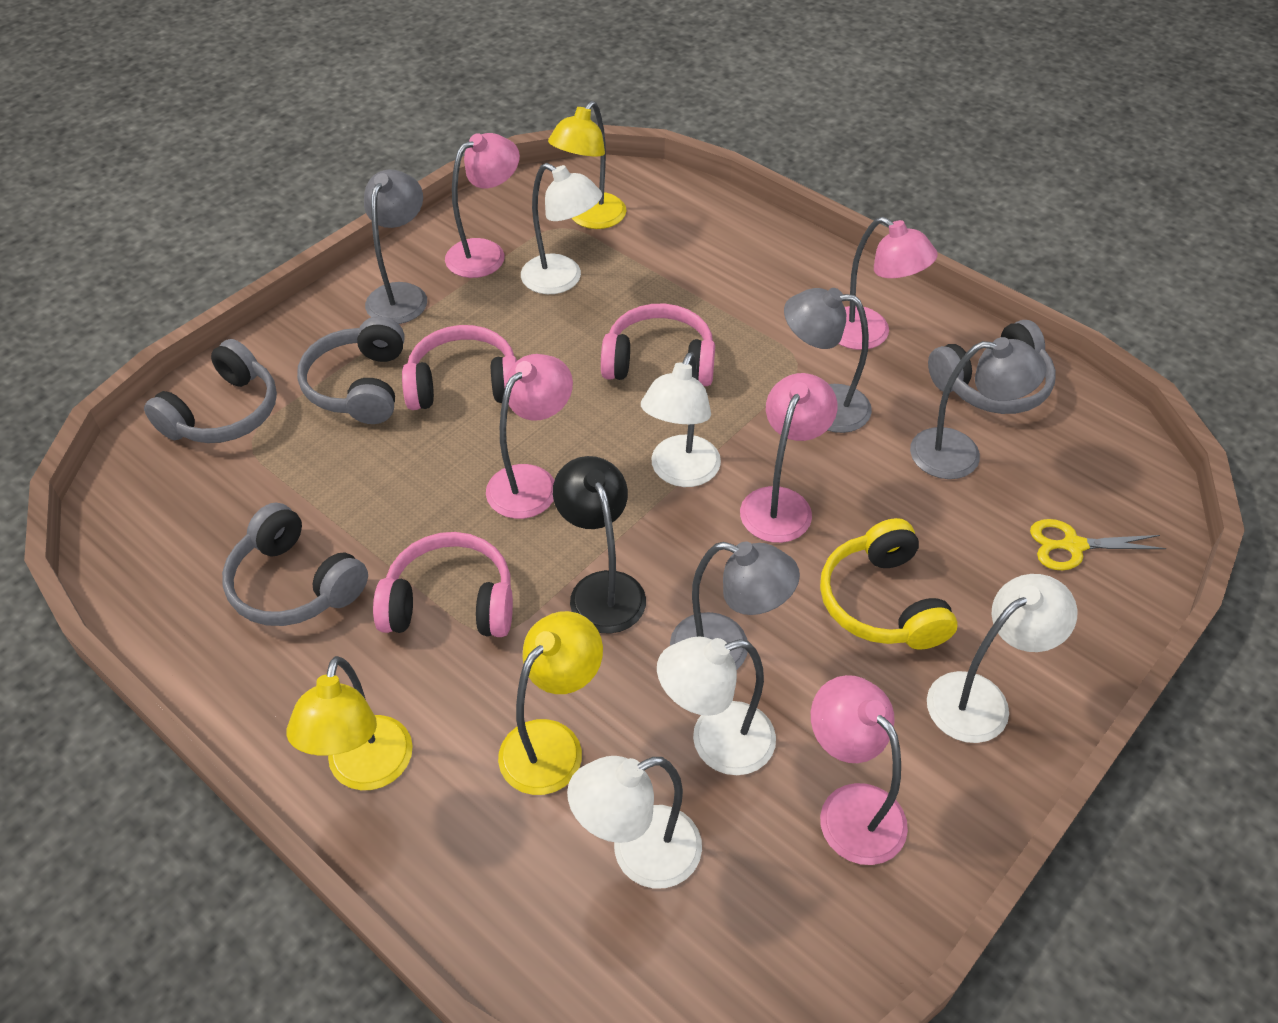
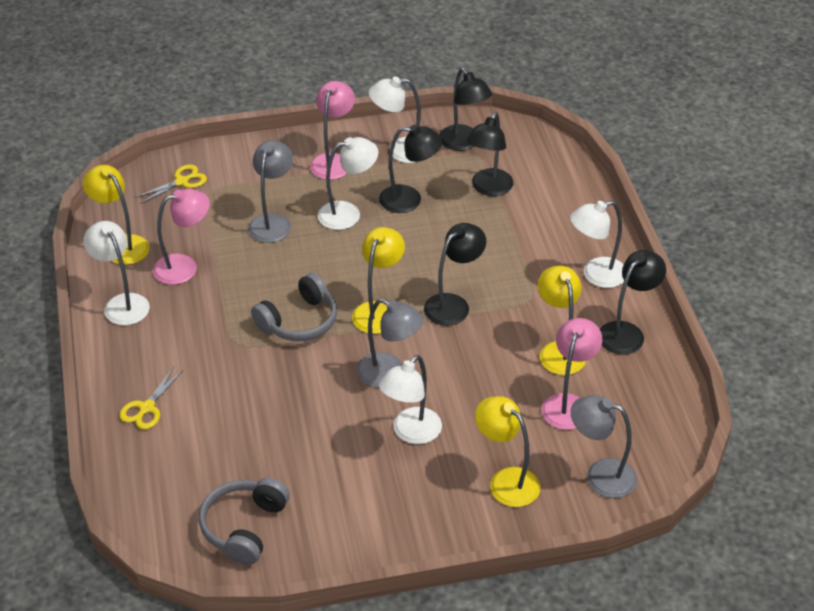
black lamp: 1 -> 5
grey headphones: 4 -> 2
grey lamp: 4 -> 3
pink headphones: 3 -> 0
pink lamp: 5 -> 3
yellow headphones: 1 -> 0
yellow lamp: 3 -> 4
yellow scissors: 1 -> 2

